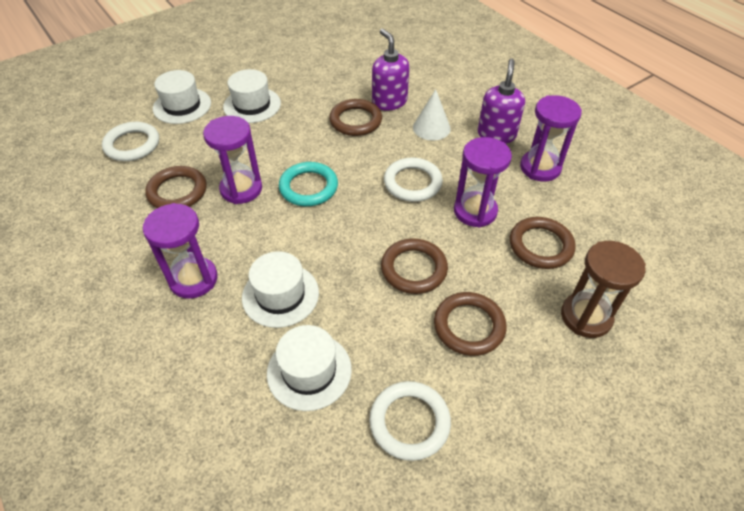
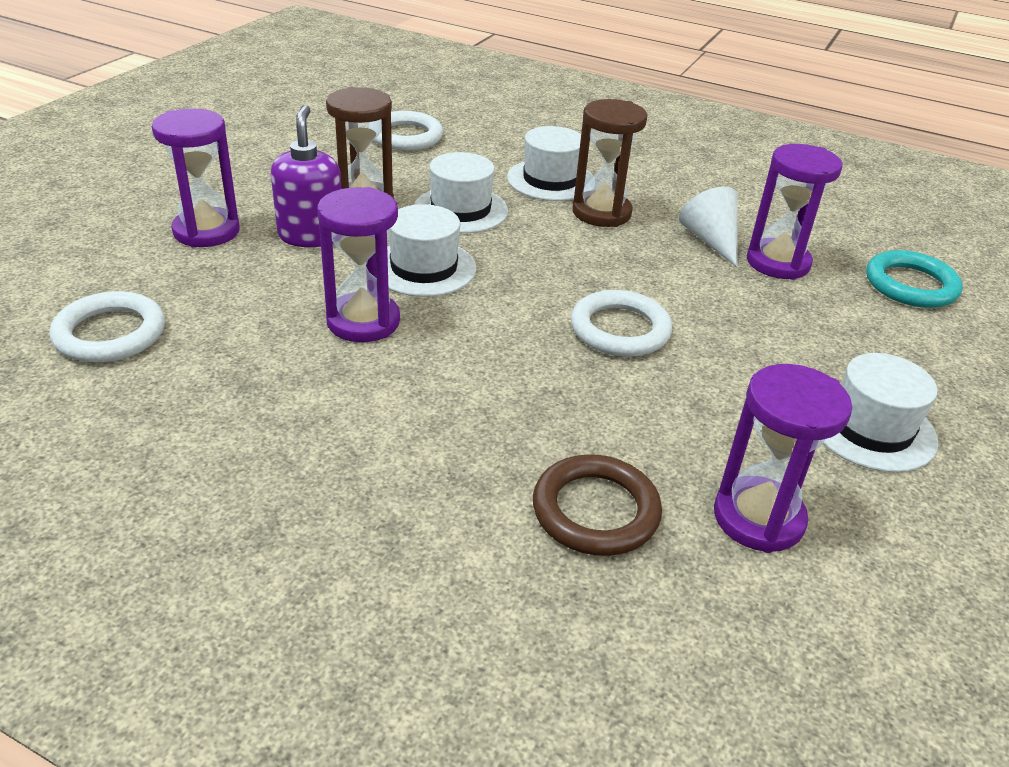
brown hourglass: 1 -> 2
brown ring: 5 -> 1
purple soap dispenser: 2 -> 1

